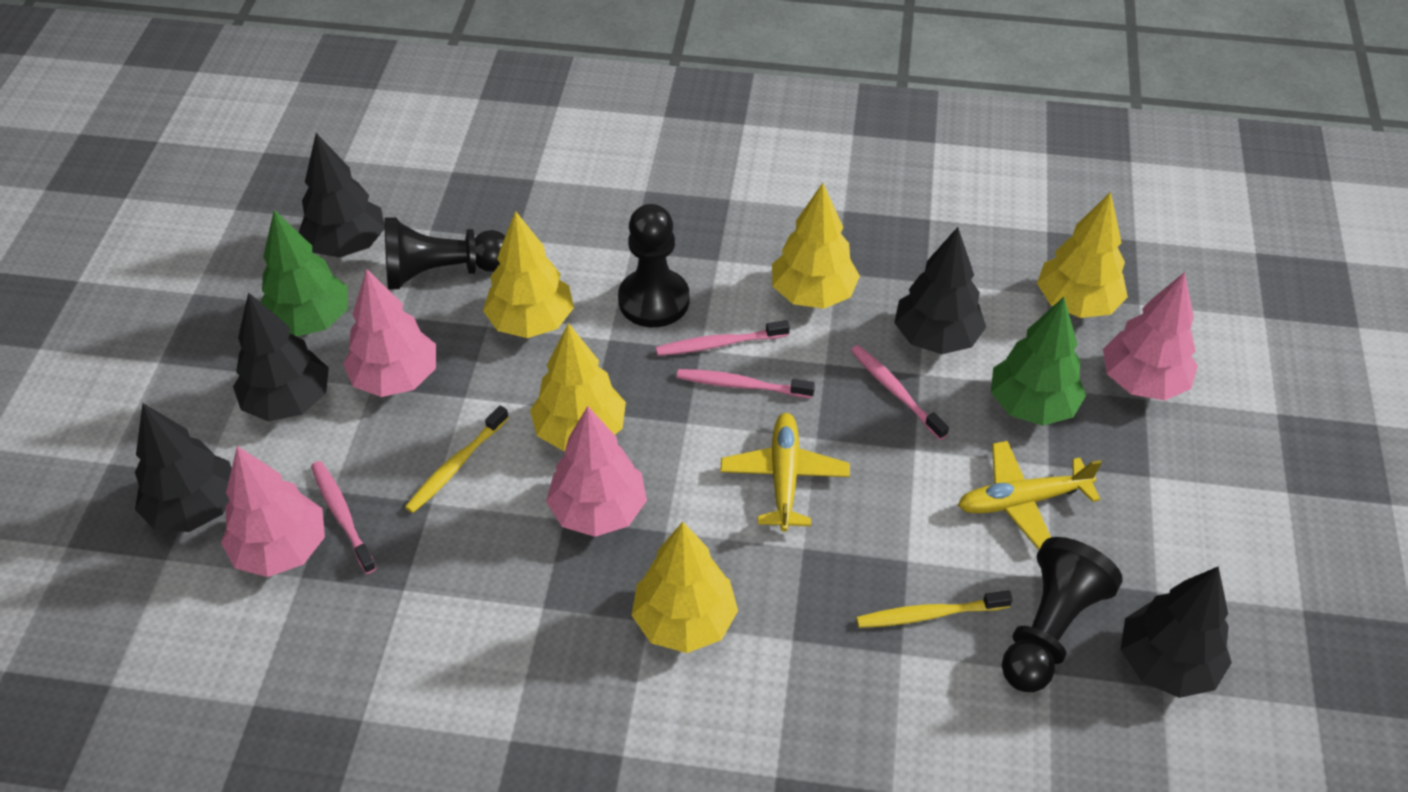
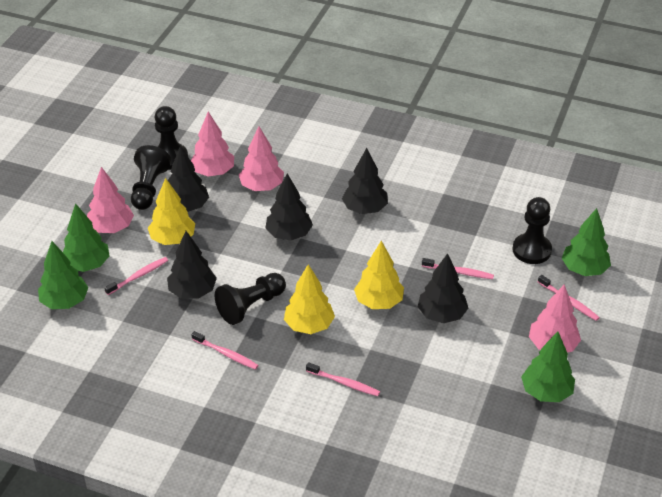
black pawn: 3 -> 4
green tree: 2 -> 4
pink toothbrush: 4 -> 5
yellow plane: 2 -> 0
yellow toothbrush: 2 -> 0
yellow tree: 5 -> 3

